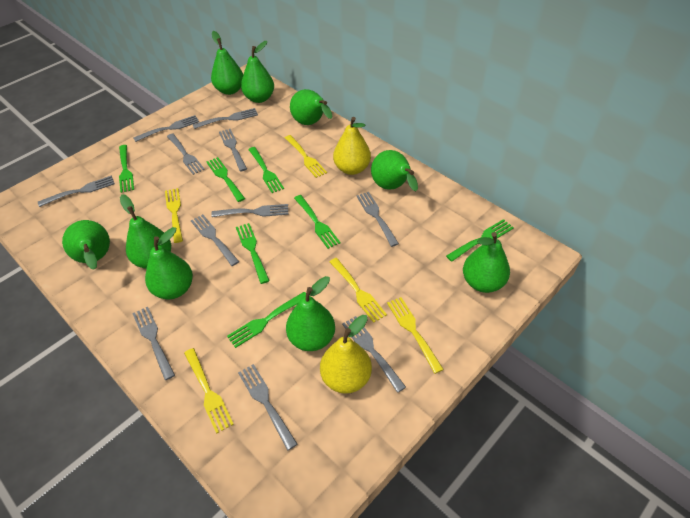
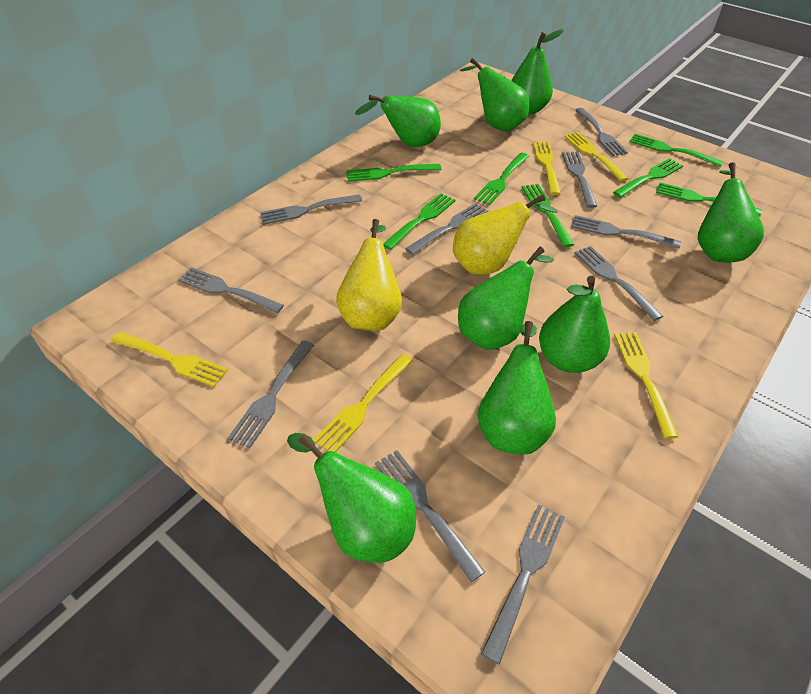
green pear: 9 -> 8
grey fork: 11 -> 10

